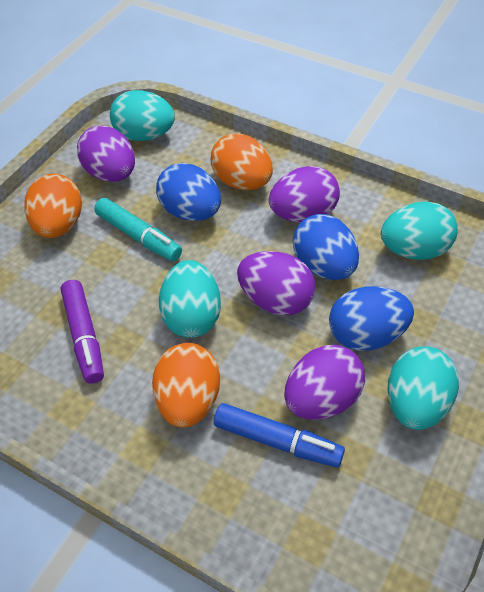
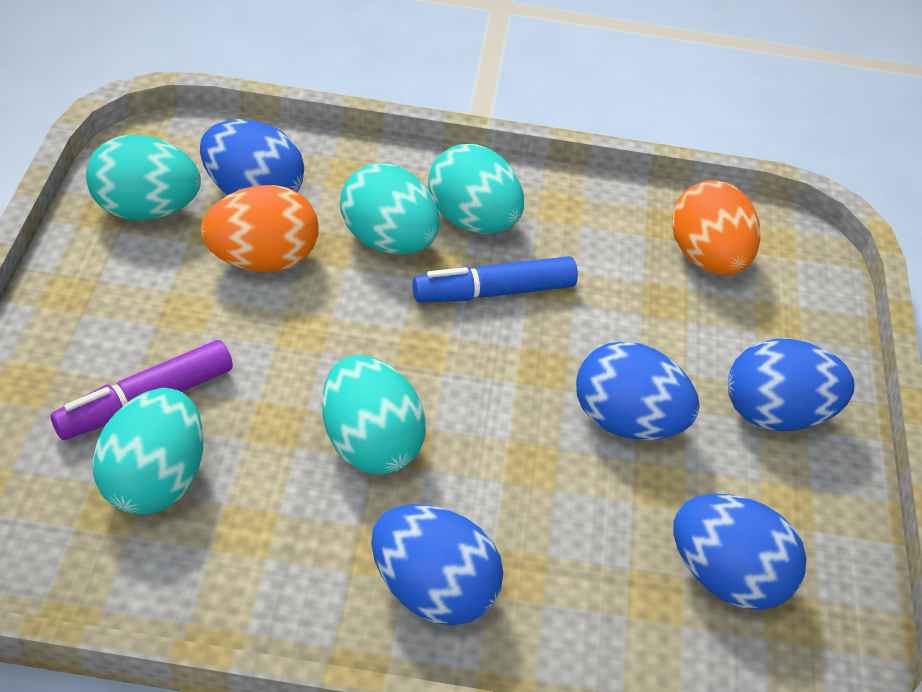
blue egg: 3 -> 5
orange egg: 3 -> 2
purple egg: 4 -> 0
turquoise egg: 4 -> 5
turquoise marker: 1 -> 0

